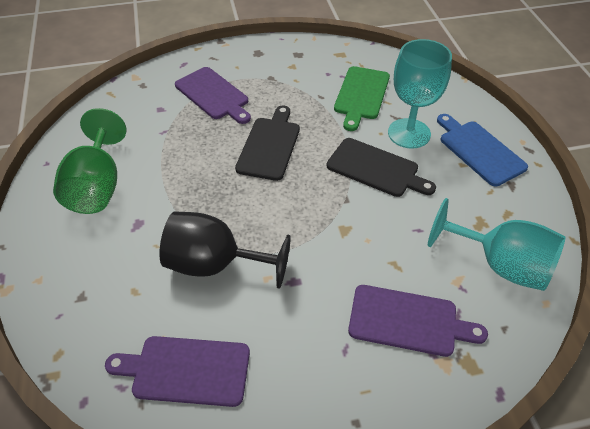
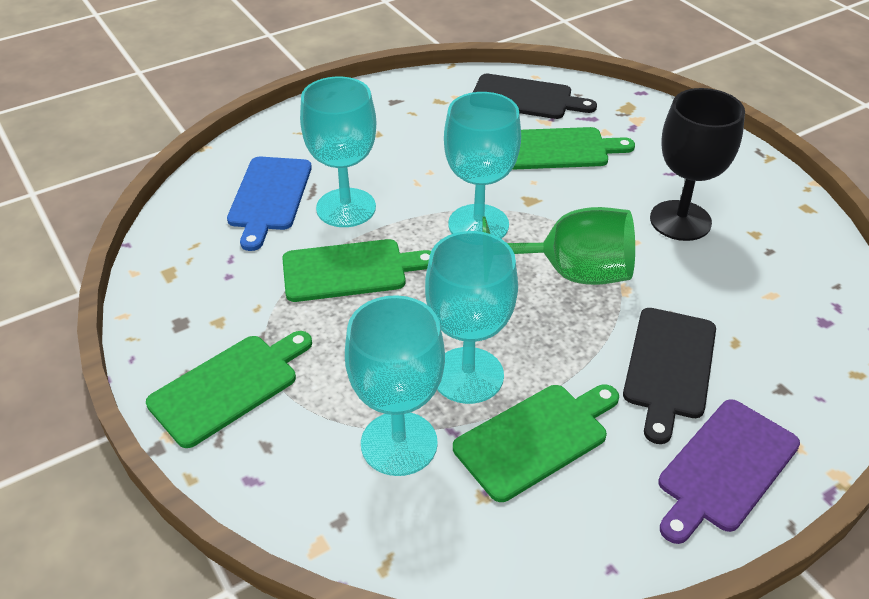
green cutting board: 1 -> 4
purple cutting board: 3 -> 1
turquoise goblet: 2 -> 4

